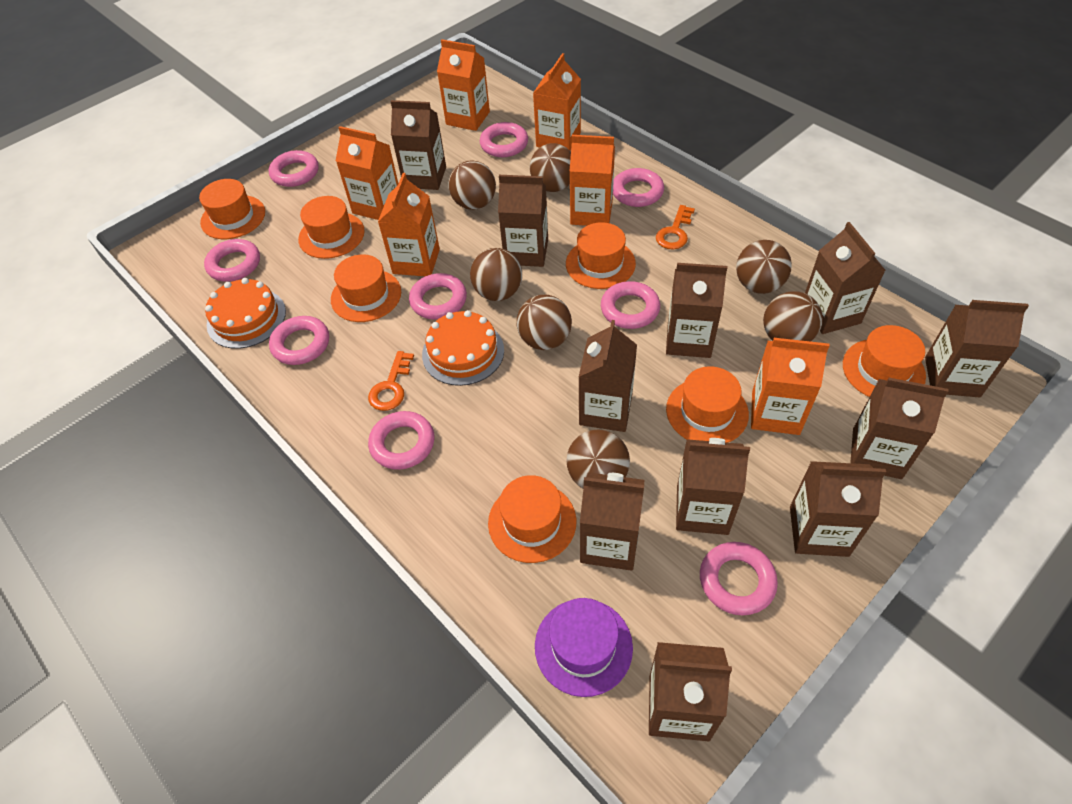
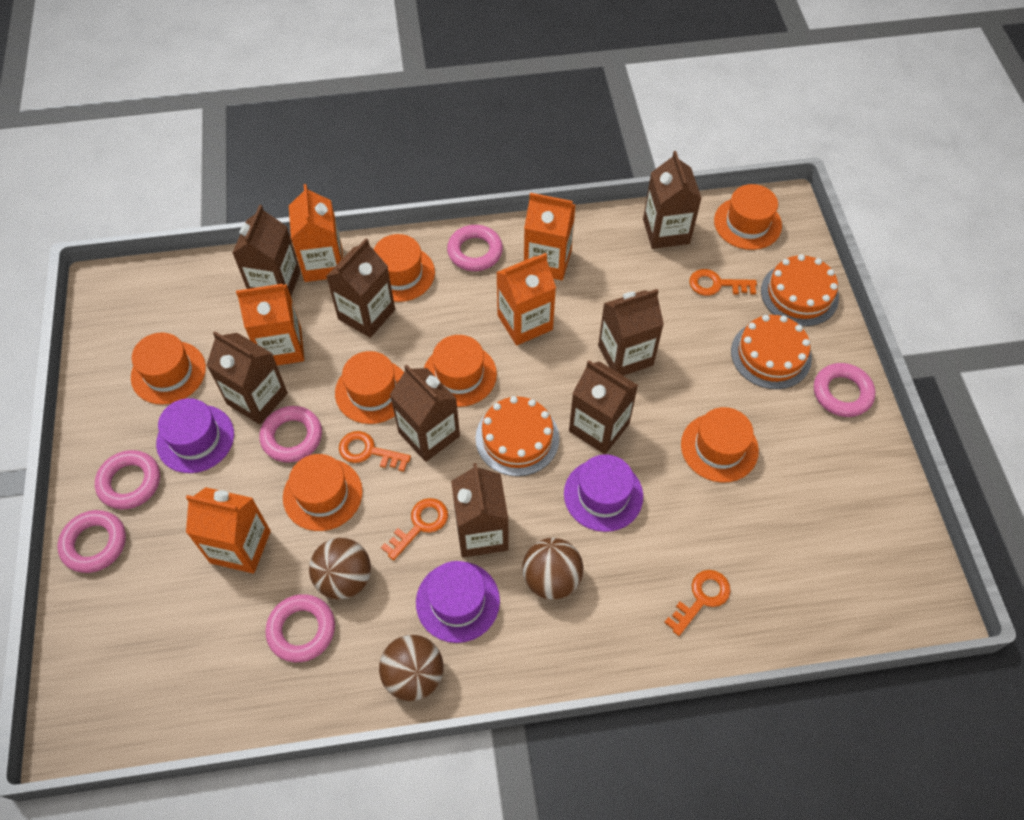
brown ball: 7 -> 3
brown carton: 11 -> 8
orange cake: 2 -> 3
orange carton: 6 -> 5
orange key: 2 -> 4
pink ring: 9 -> 6
purple hat: 1 -> 3

